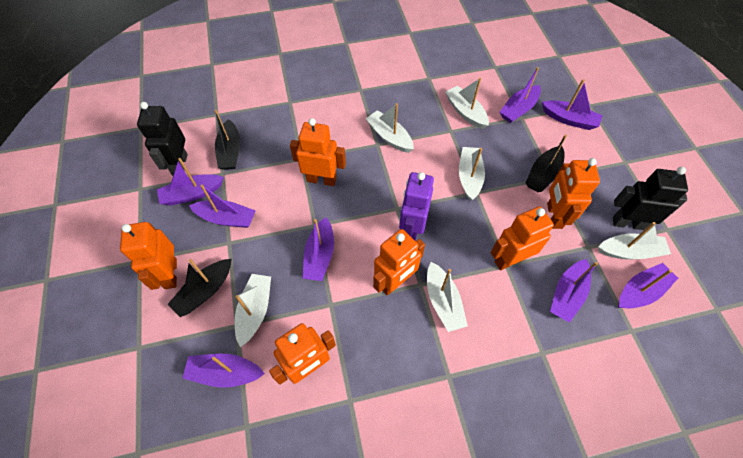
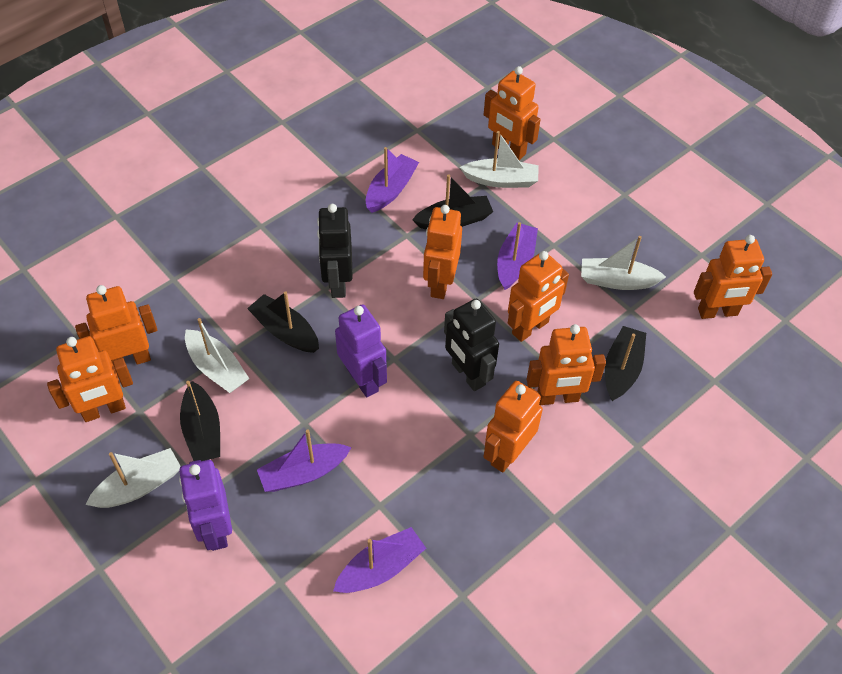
black boat: 3 -> 4
orange robot: 6 -> 8
purple boat: 8 -> 4
purple robot: 1 -> 2
white boat: 6 -> 4

